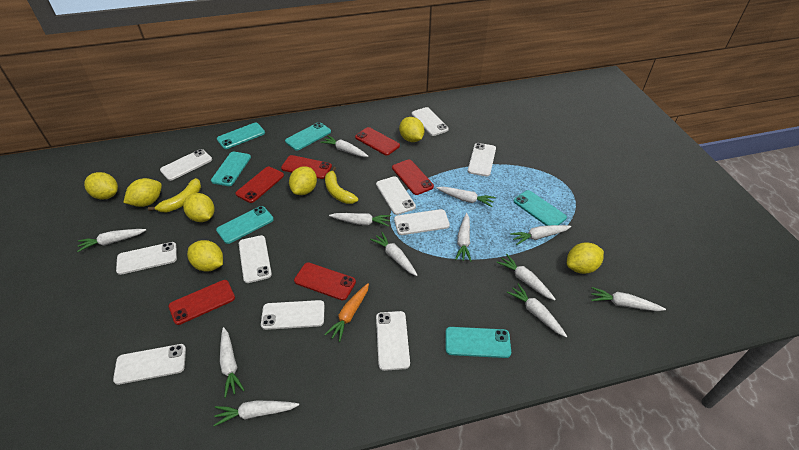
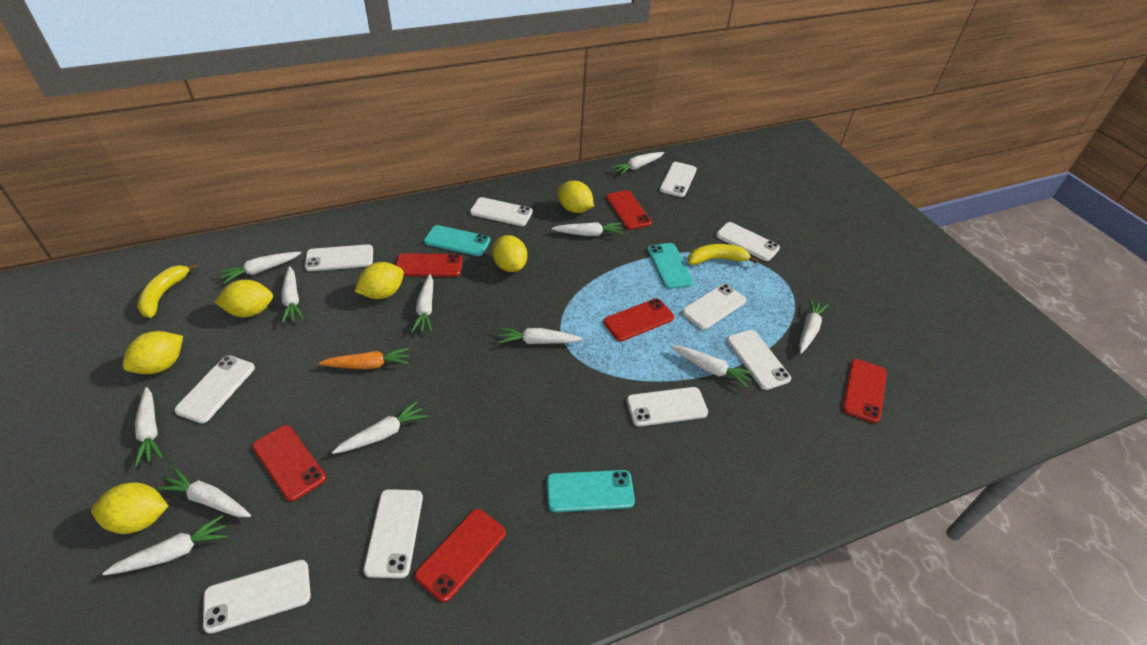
turquoise phone: 6 -> 3
yellow lemon: 7 -> 6

